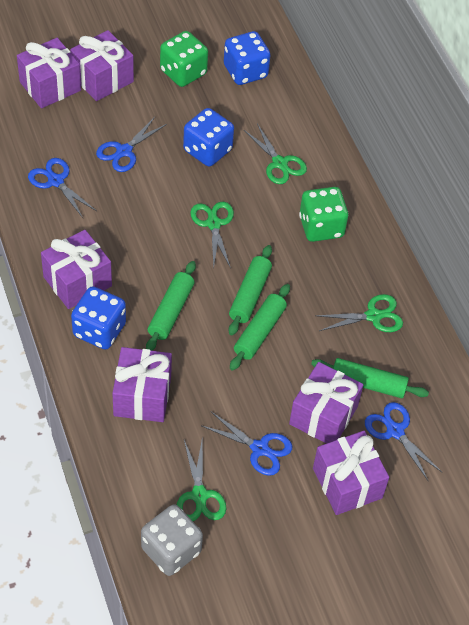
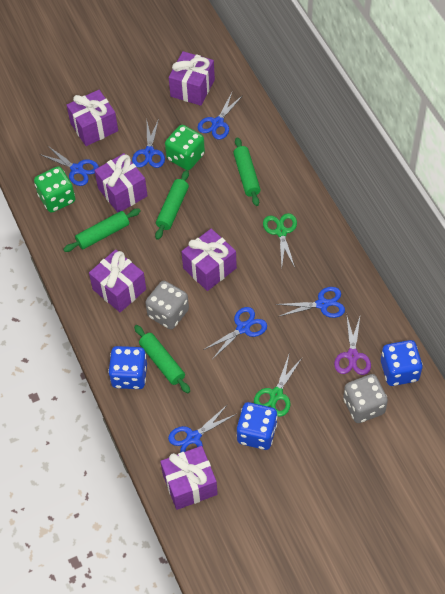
blue scissors: 4 -> 6
green scissors: 4 -> 2
grey dice: 1 -> 2
purple scissors: 0 -> 1

